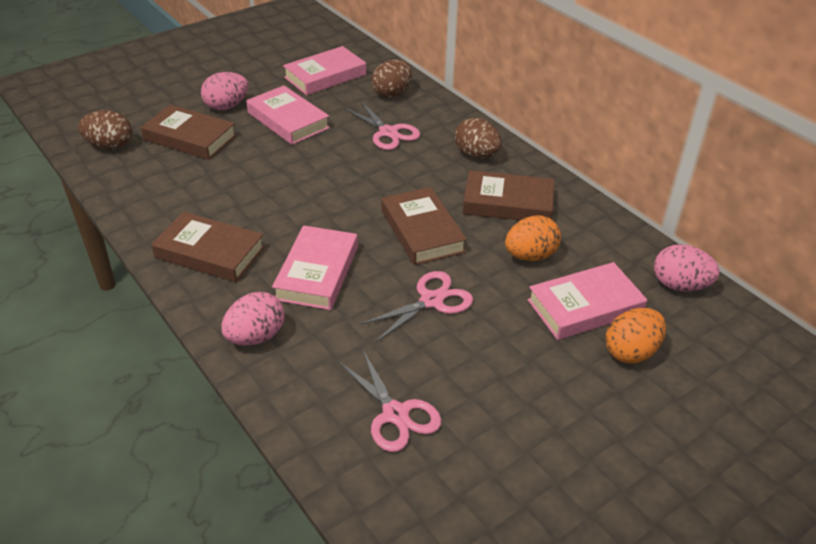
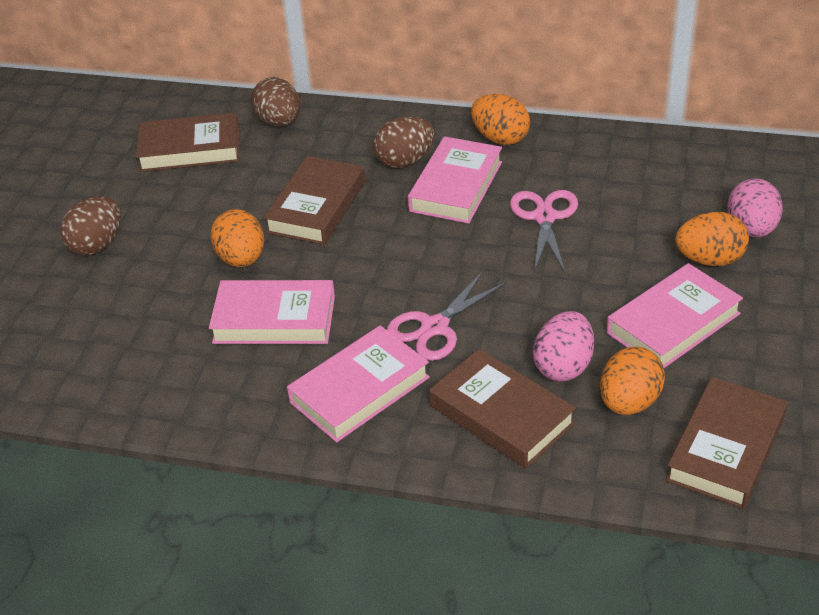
orange egg: 2 -> 4
pink egg: 3 -> 2
pink scissors: 3 -> 2

